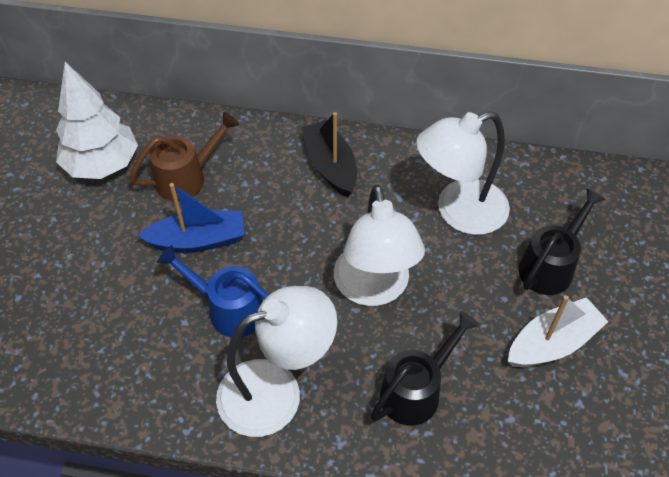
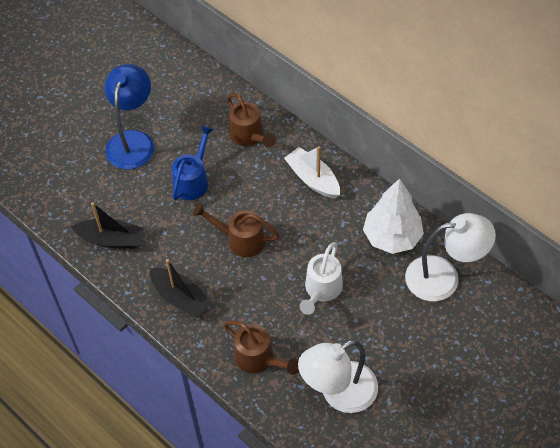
black boat: 1 -> 2
black watering can: 2 -> 0
blue boat: 1 -> 0
blue lamp: 0 -> 1
brown watering can: 1 -> 3
white lamp: 3 -> 2
white watering can: 0 -> 1

